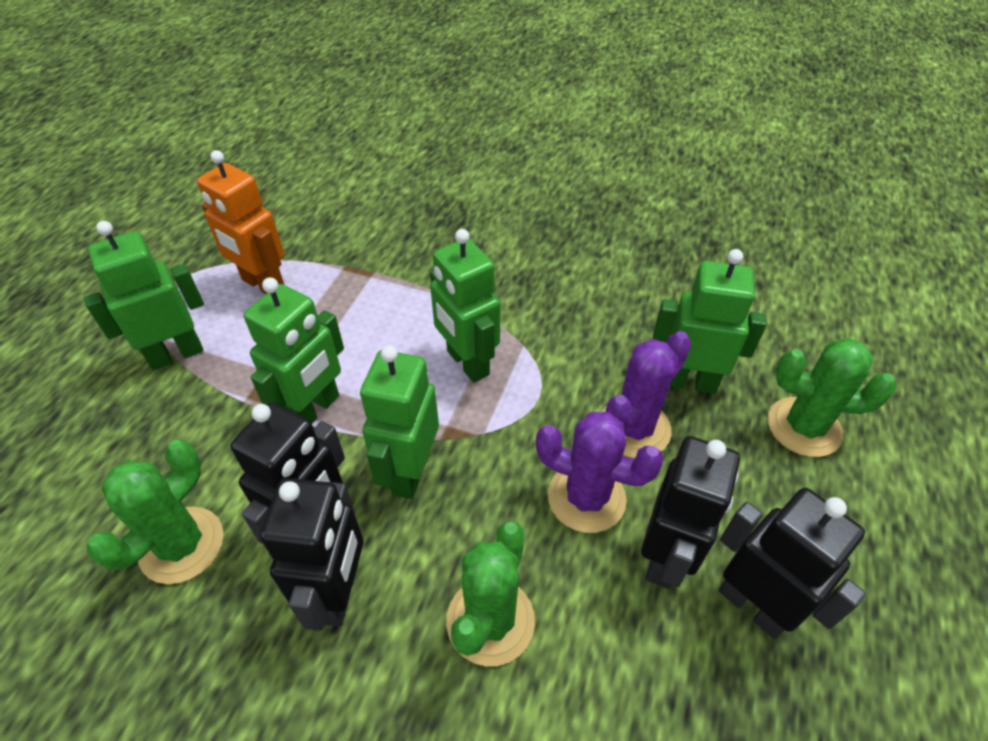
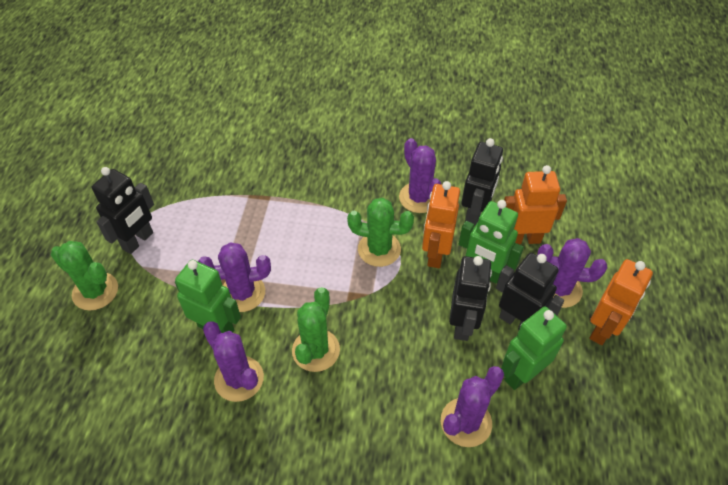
green robot: 5 -> 3
orange robot: 1 -> 3
purple cactus: 2 -> 5

